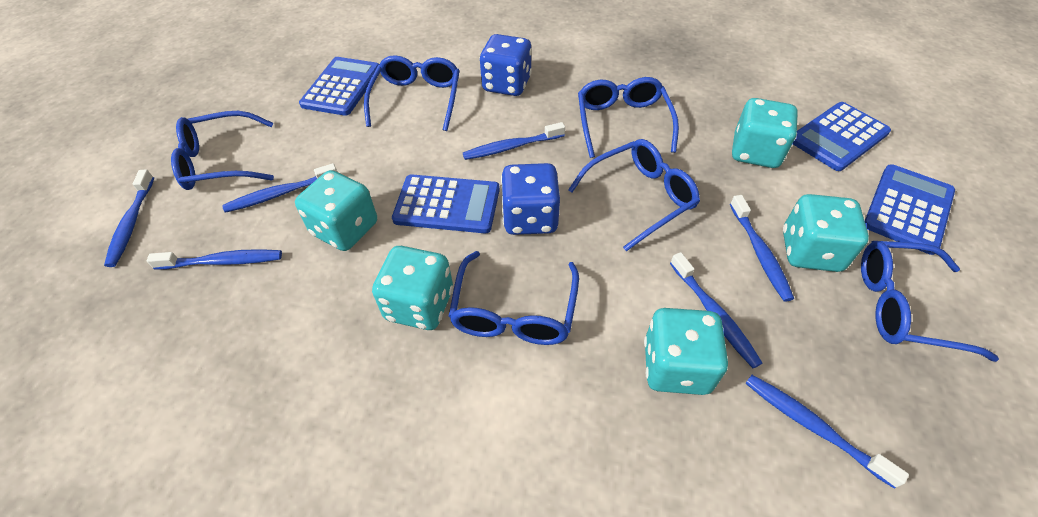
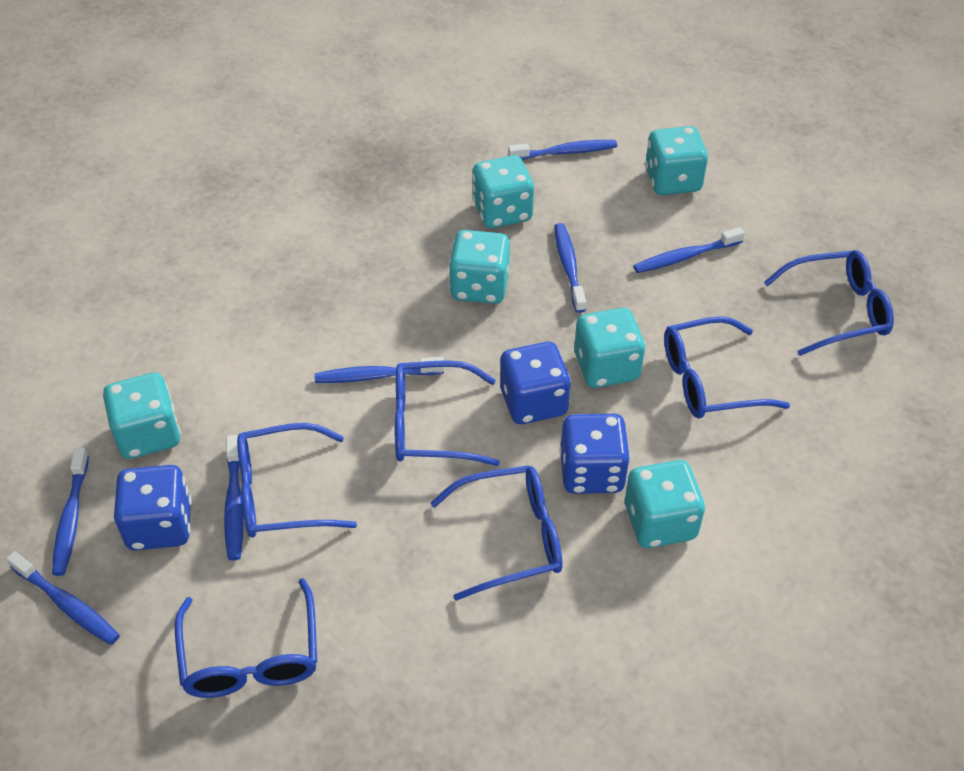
blue calculator: 4 -> 0
blue dice: 2 -> 3
turquoise dice: 5 -> 6

